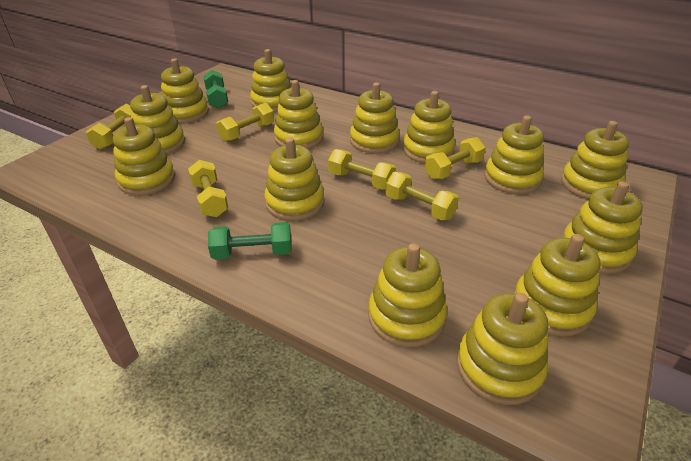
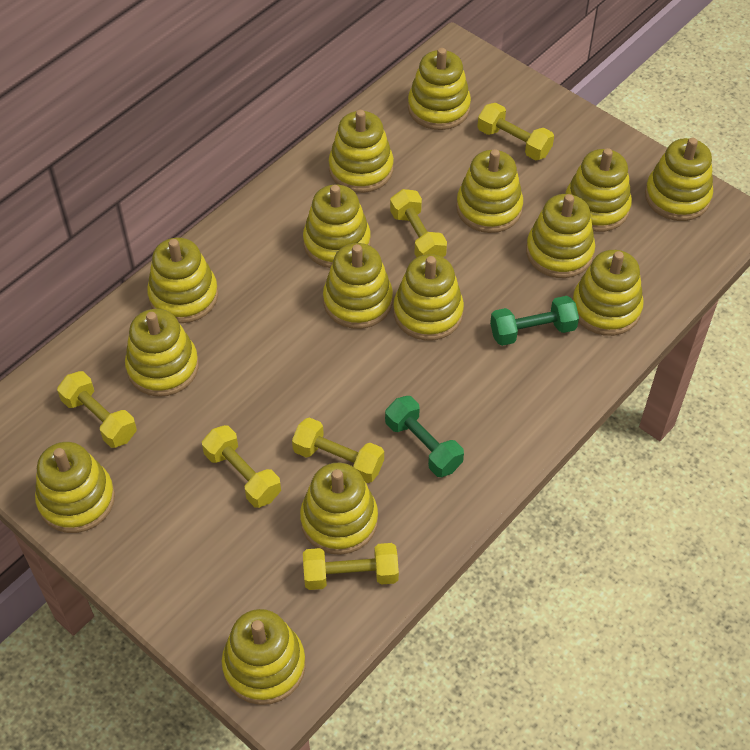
yellow stacking toy: 14 -> 15

